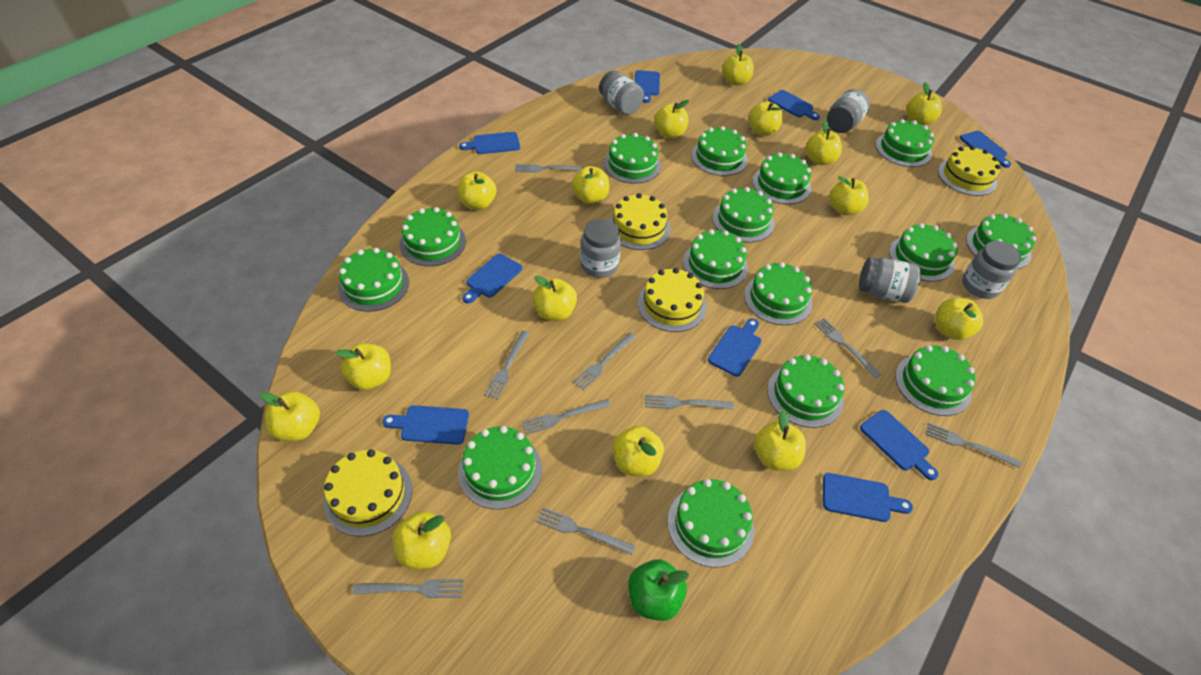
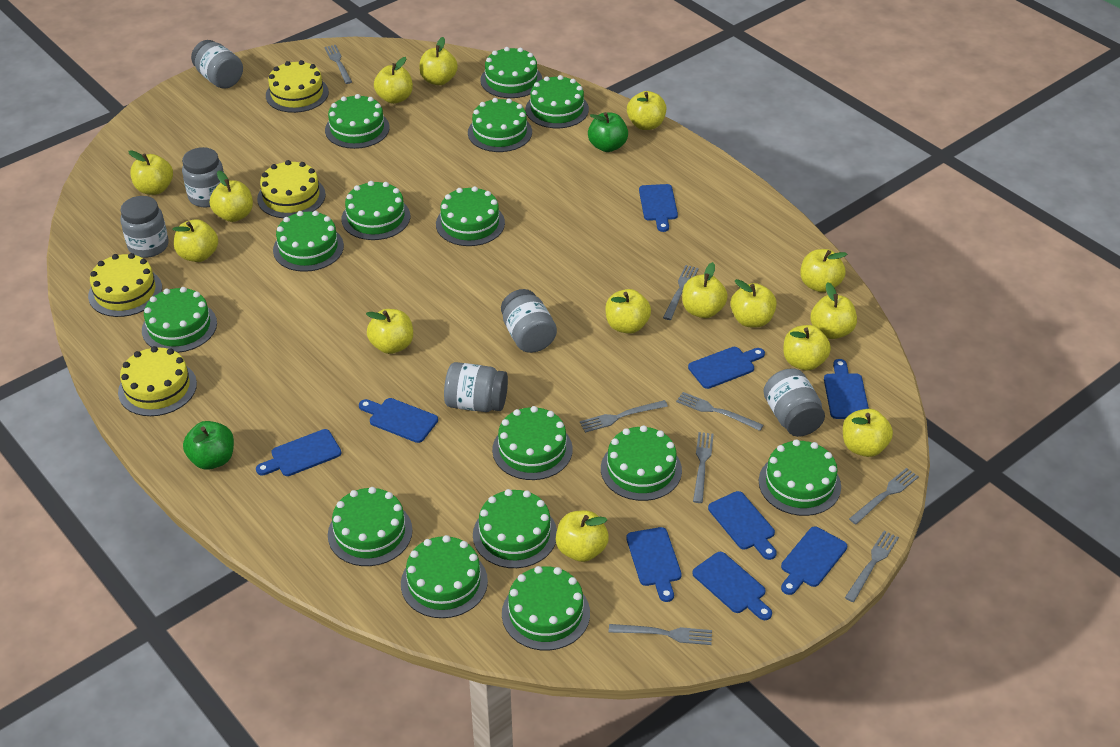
green apple: 1 -> 2
grey fork: 9 -> 8
grey jar: 5 -> 6

